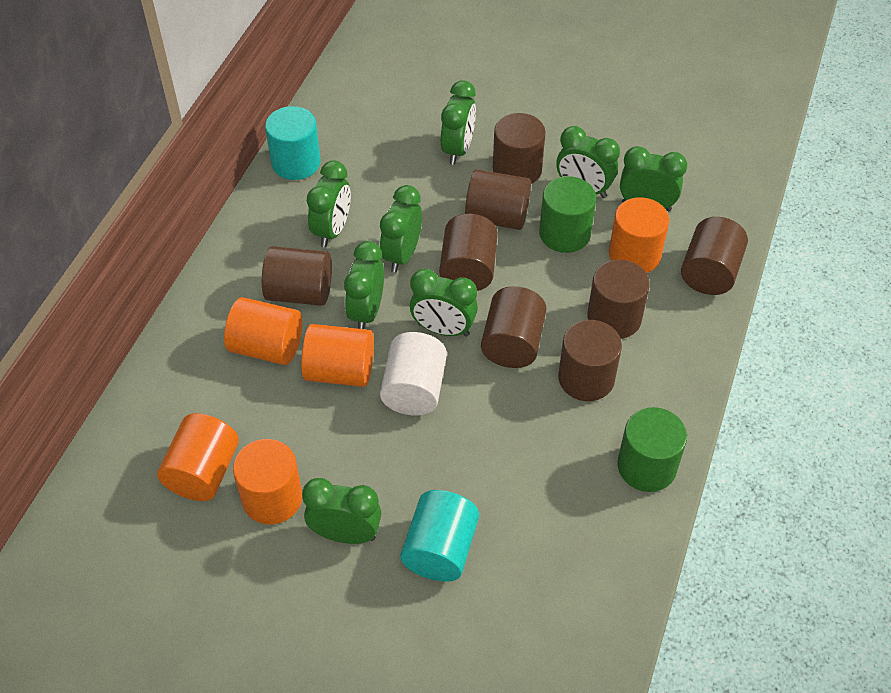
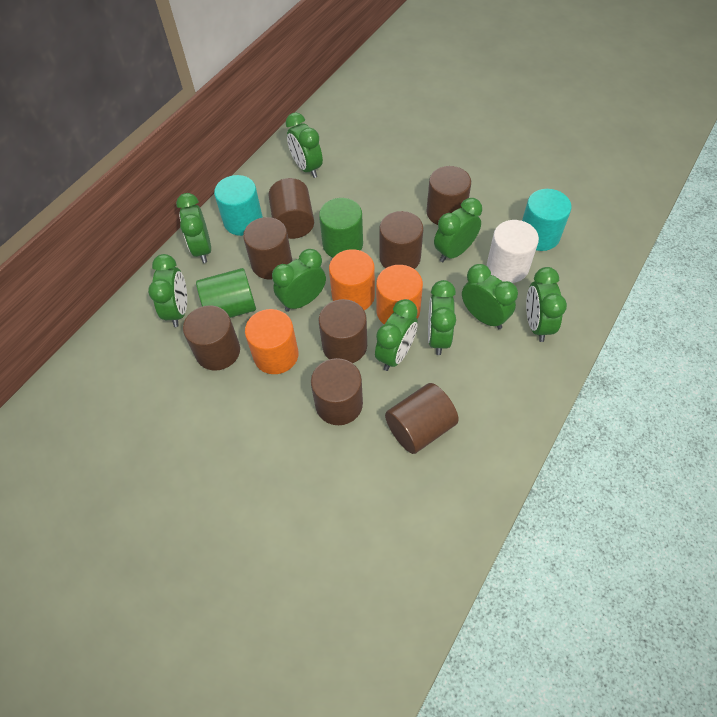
green clock: 8 -> 9
orange cylinder: 5 -> 3

